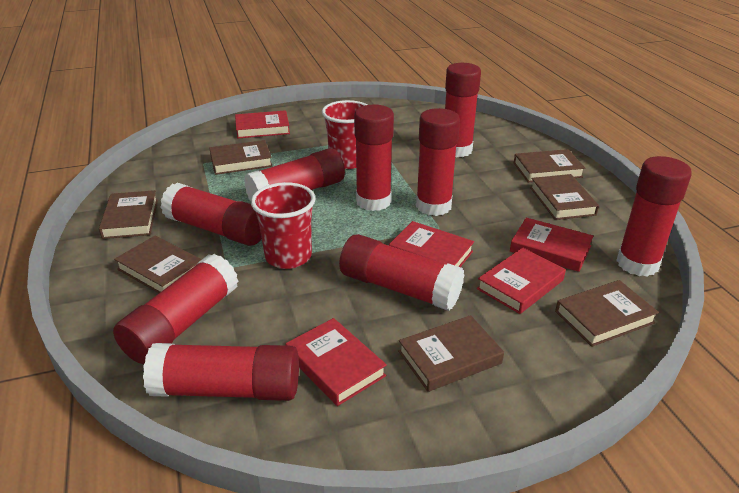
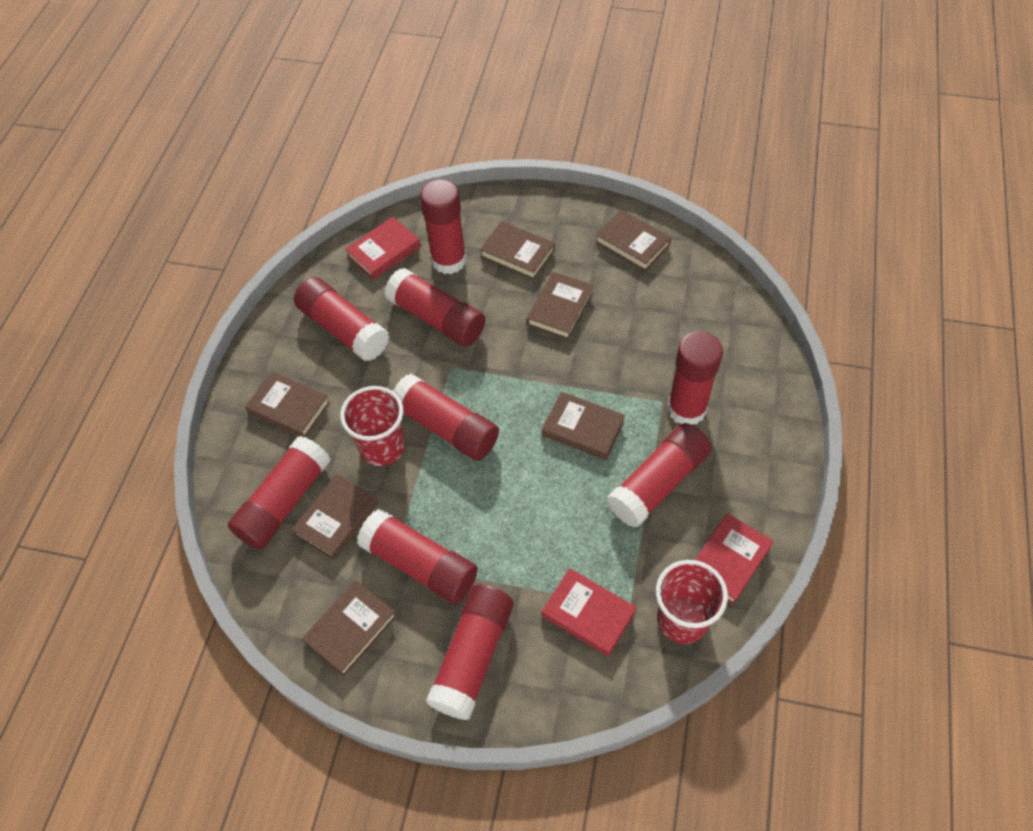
red book: 5 -> 3

